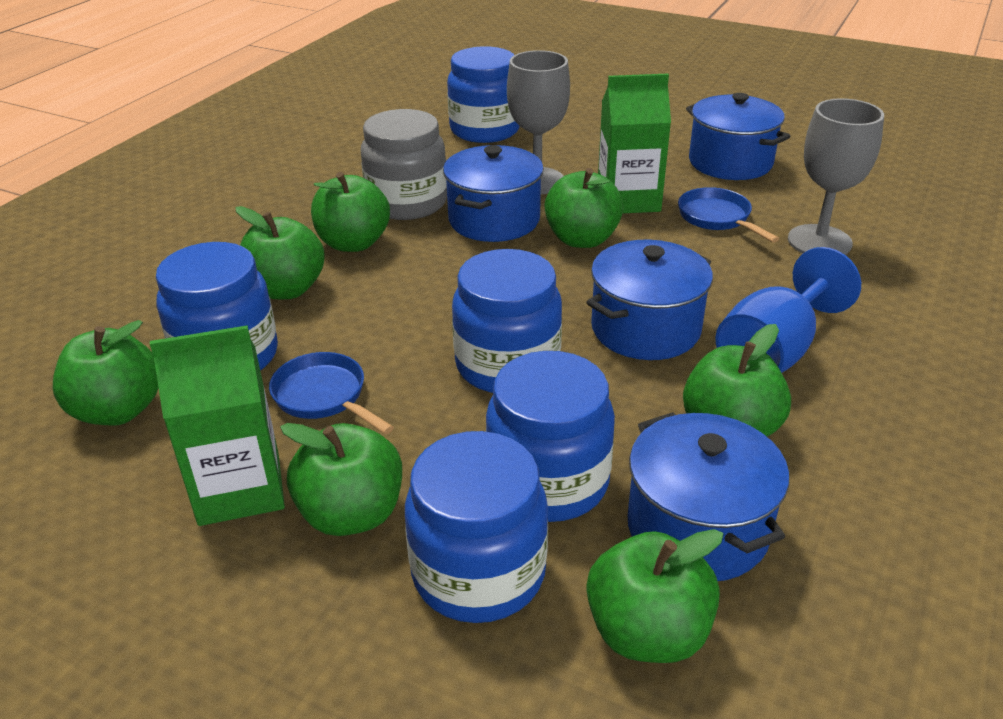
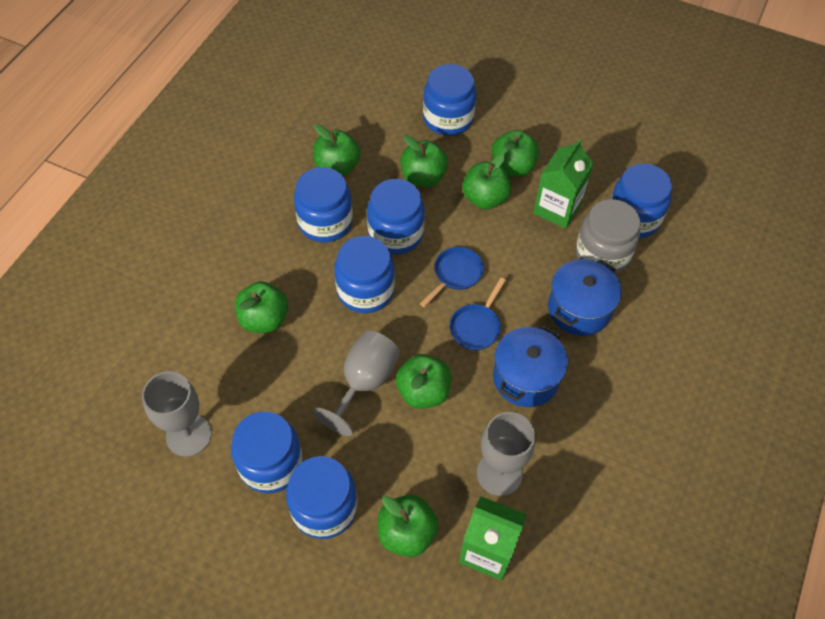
blue goblet: 1 -> 0
blue jar: 5 -> 7
blue pot: 4 -> 2
grey goblet: 2 -> 3

